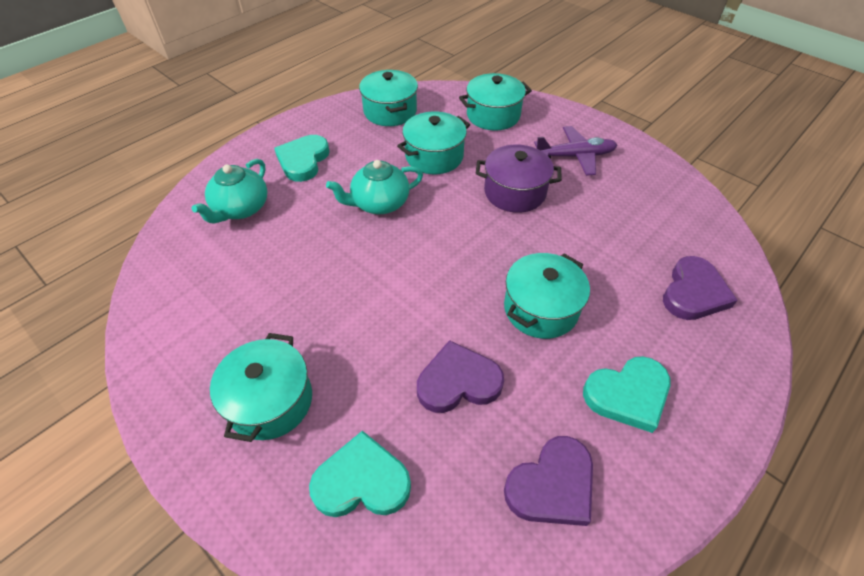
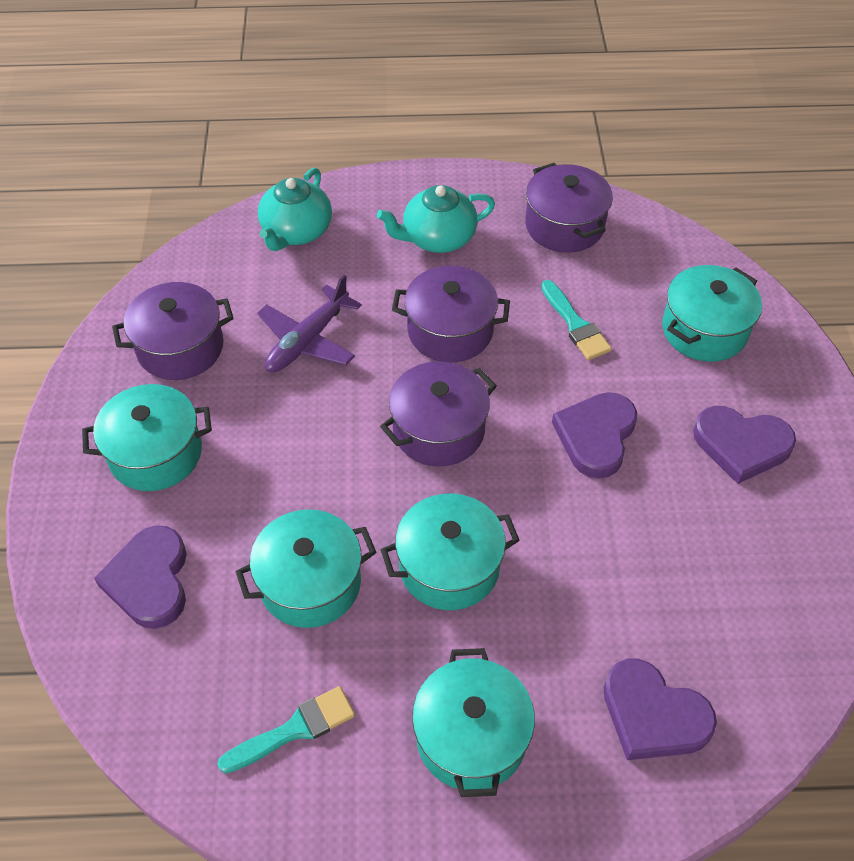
purple heart: 3 -> 4
purple pot: 1 -> 4
turquoise brush: 0 -> 2
turquoise heart: 3 -> 0

